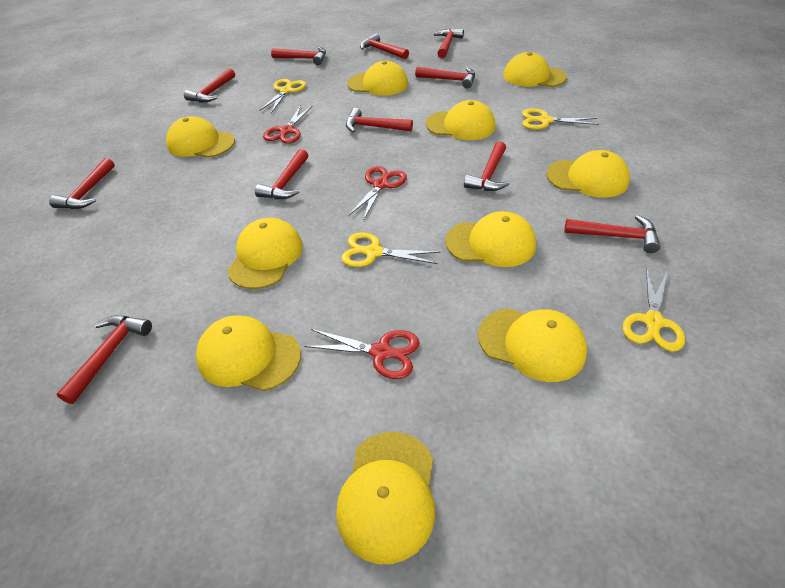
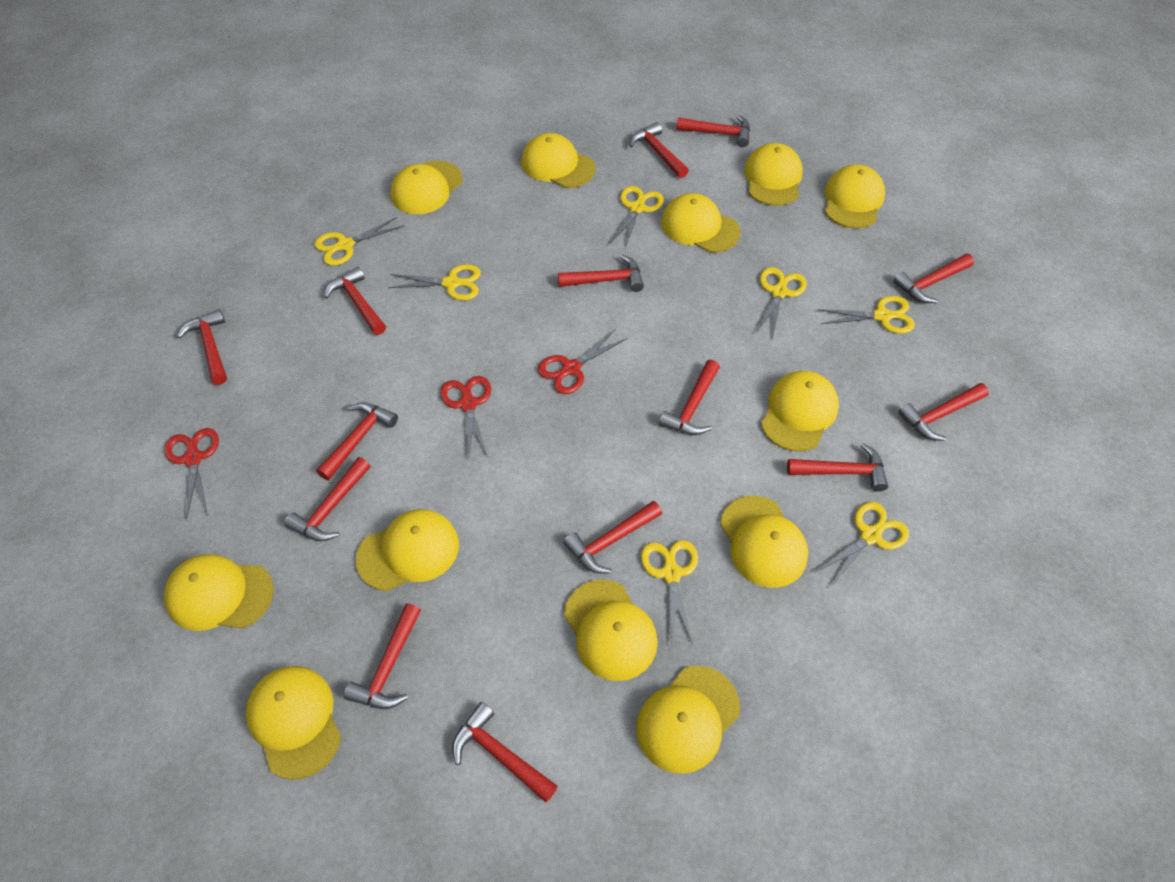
red hammer: 11 -> 14
yellow cap: 10 -> 12
yellow scissors: 4 -> 7

